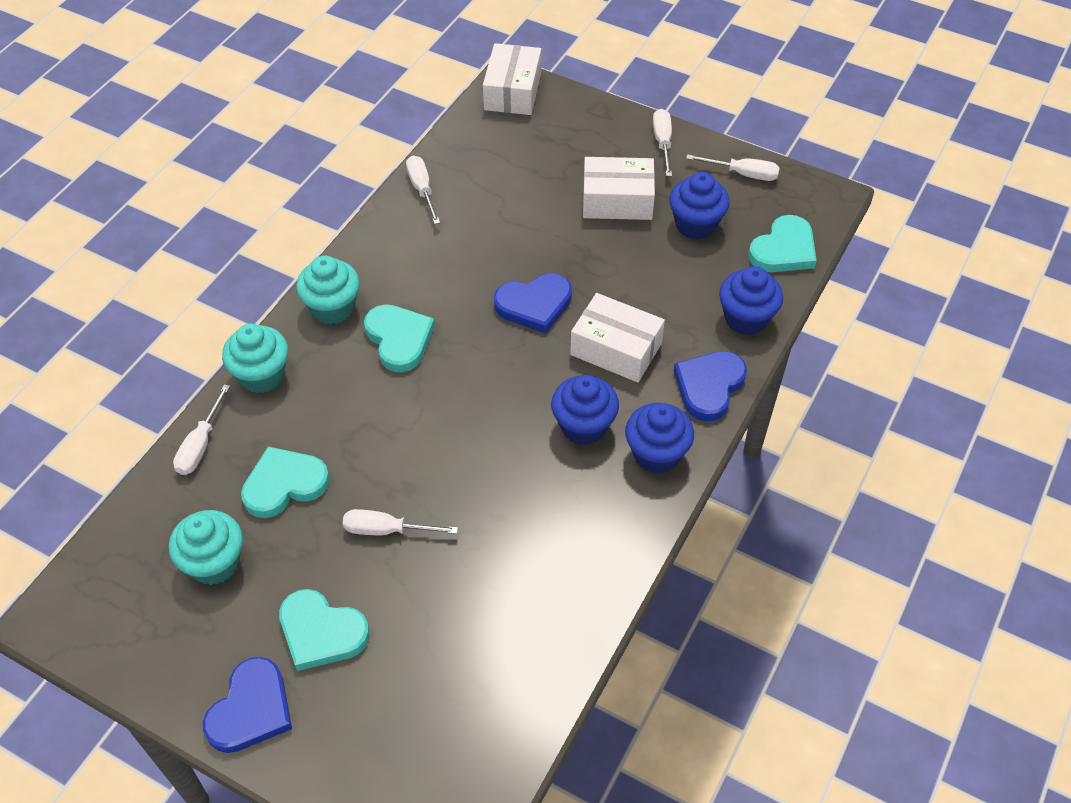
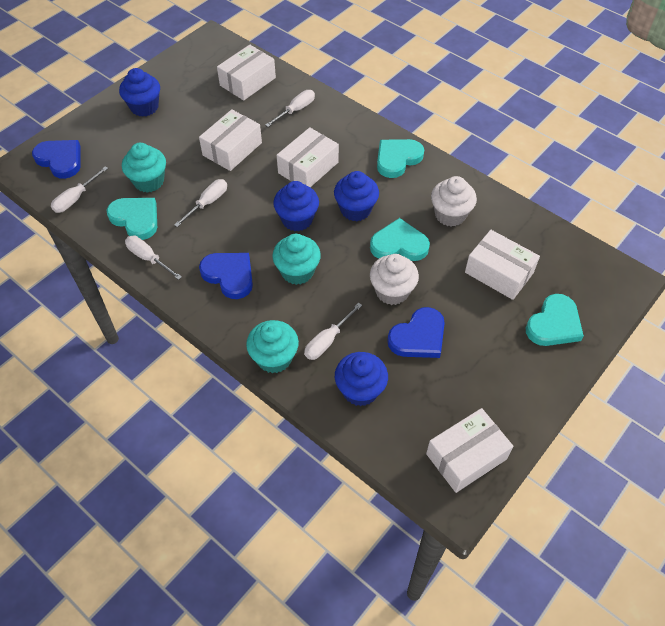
white box: 3 -> 5
white cupcake: 0 -> 2

